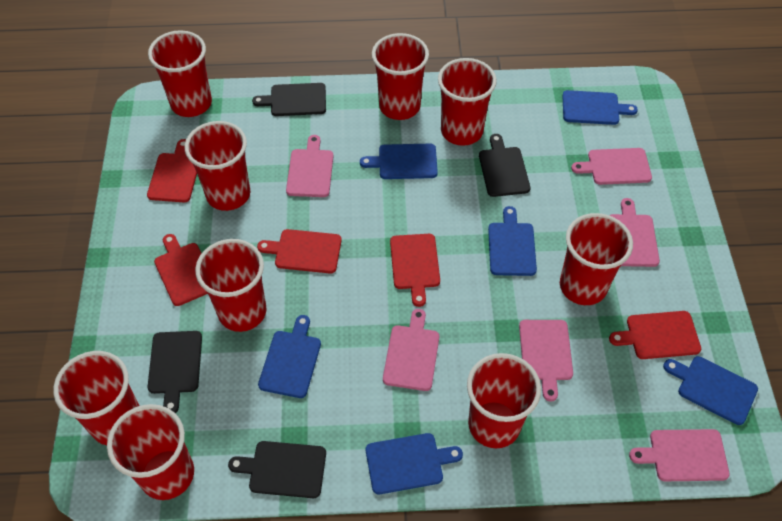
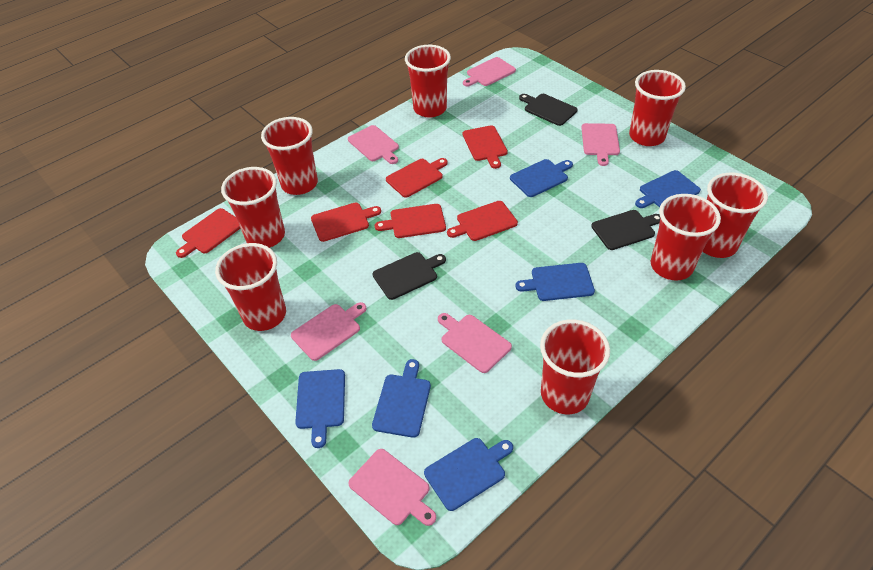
black cutting board: 4 -> 3
red cup: 9 -> 8
red cutting board: 5 -> 6

